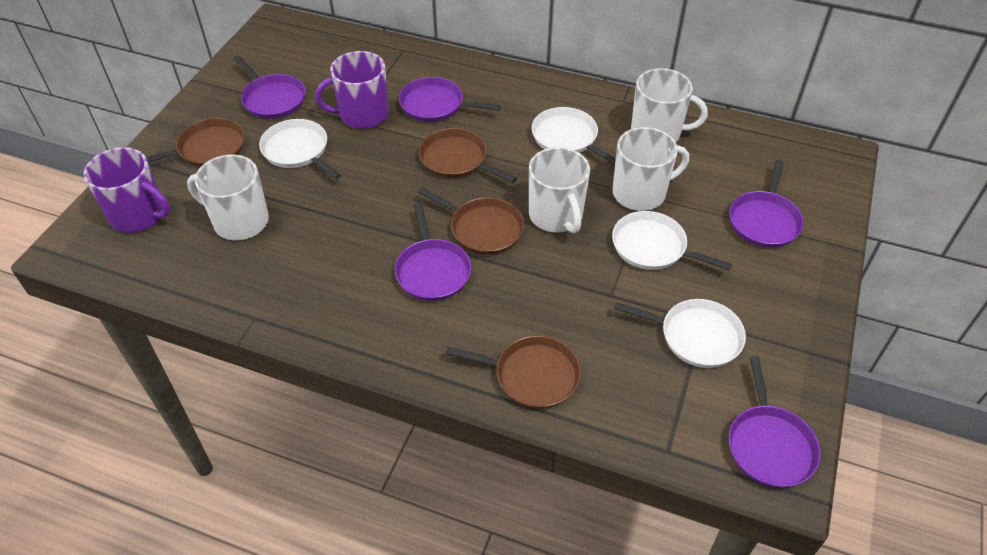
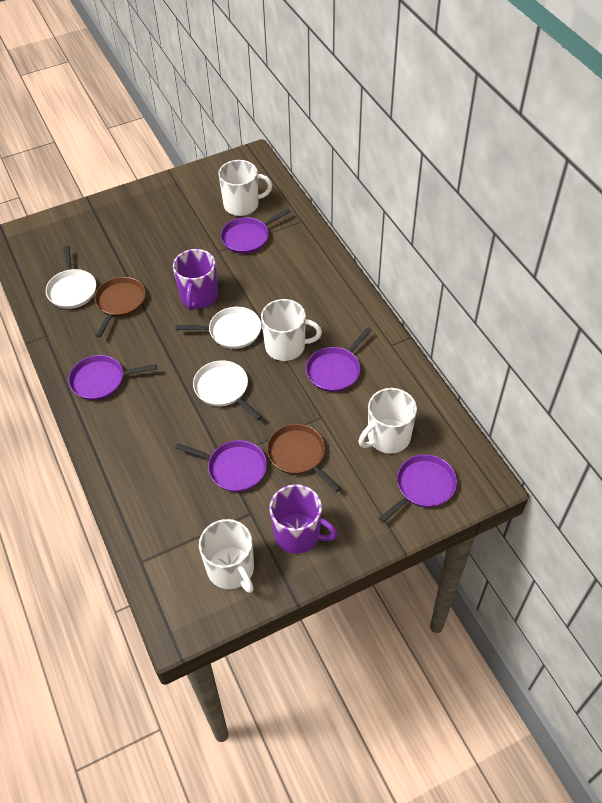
brown pan: 4 -> 2
white pan: 4 -> 3

